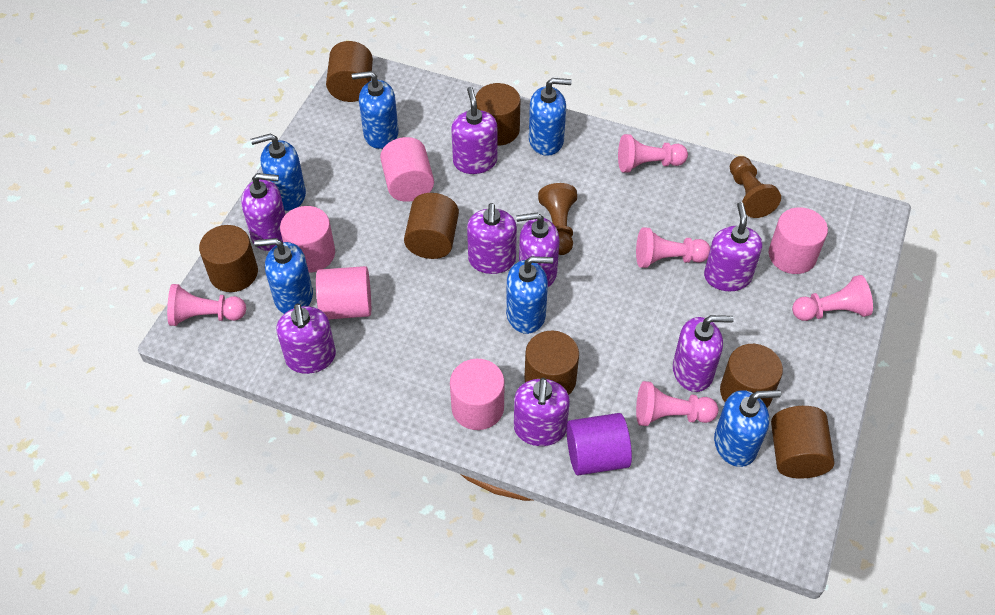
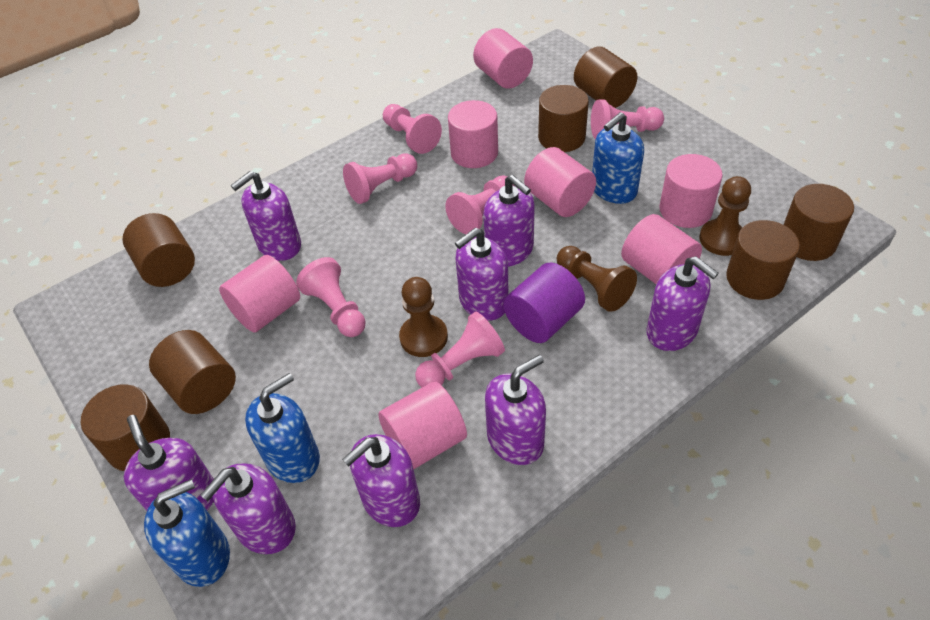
blue soap dispenser: 6 -> 3
brown pawn: 2 -> 3
pink cylinder: 5 -> 7
pink pawn: 5 -> 6

